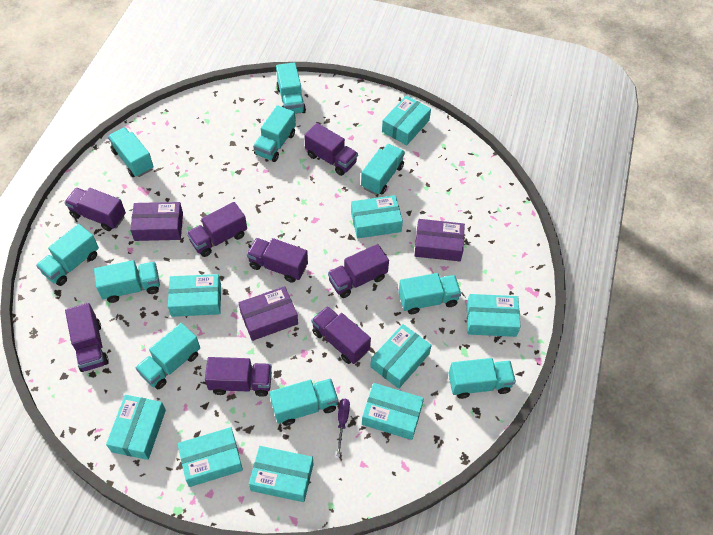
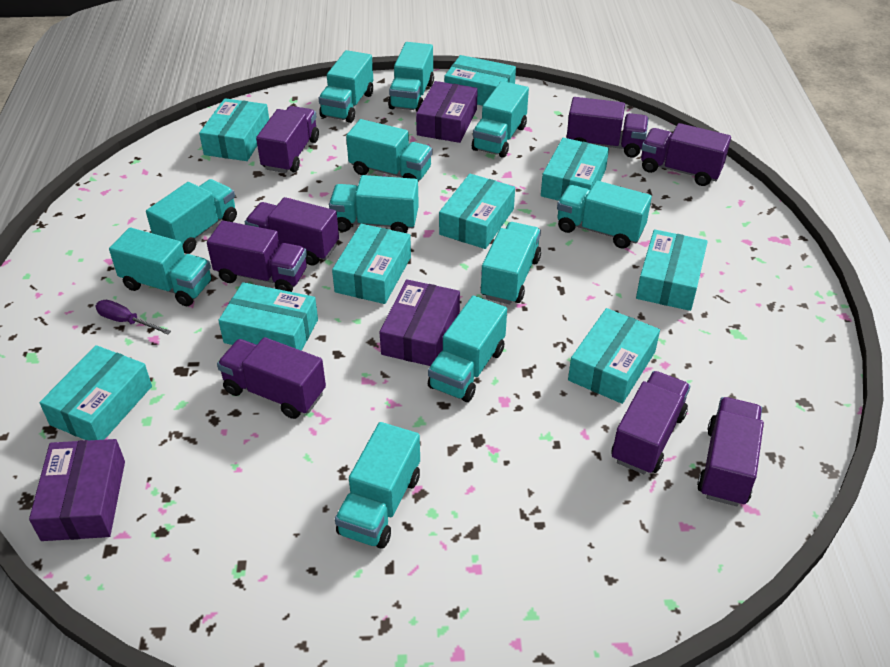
turquoise truck: 10 -> 11

